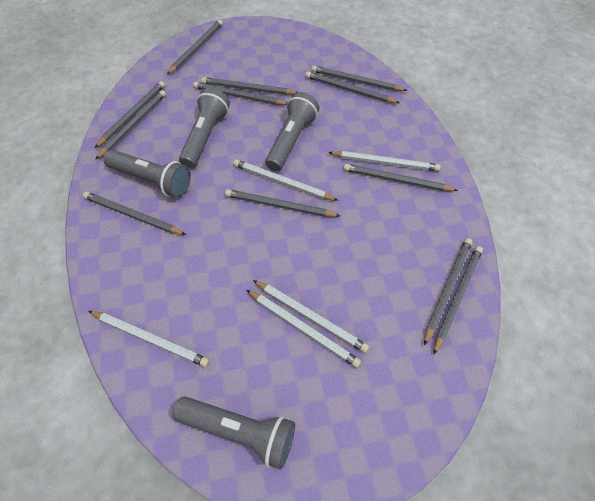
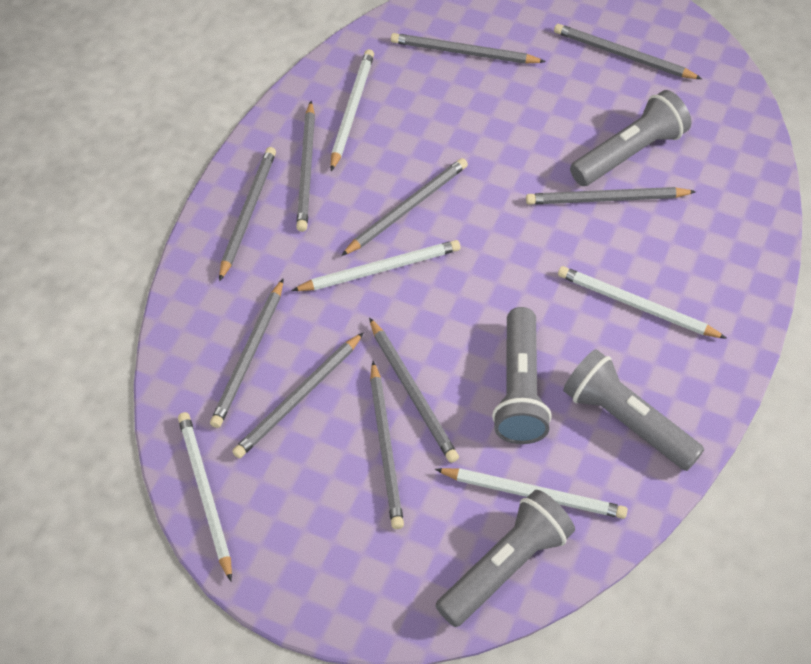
grey pencil: 12 -> 10

